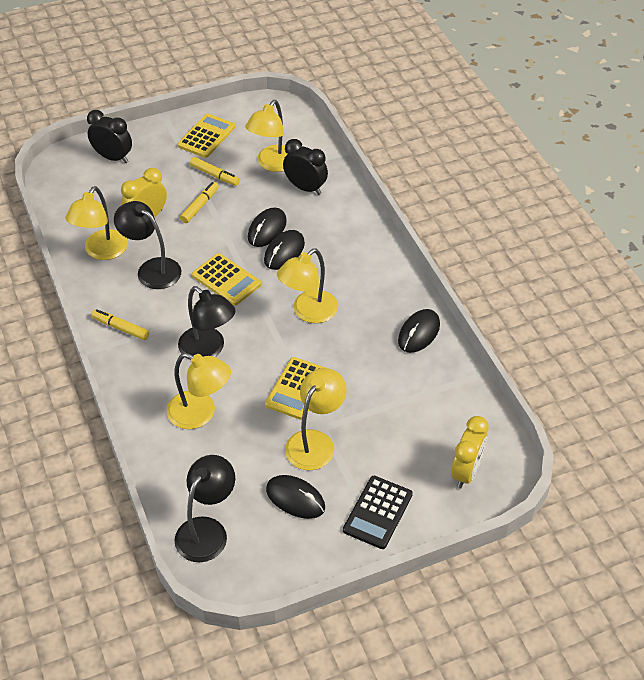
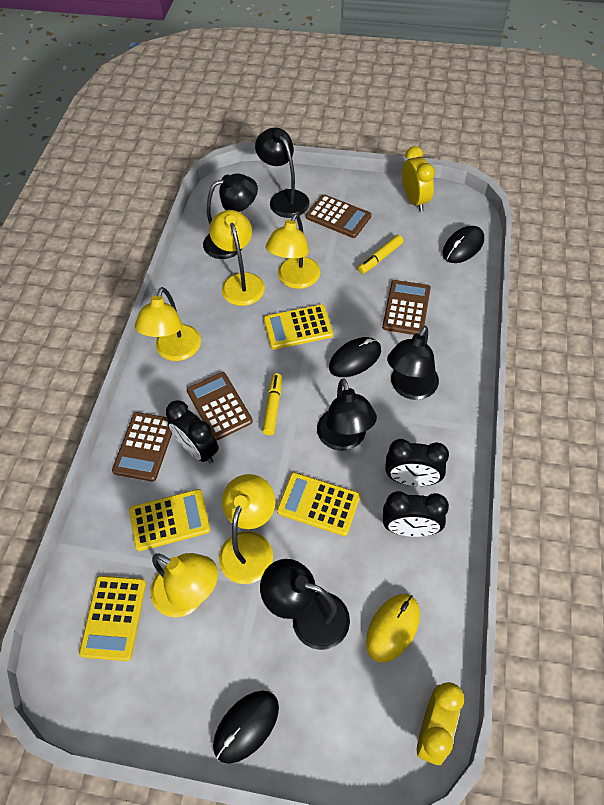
black calculator: 1 -> 0
black clock: 2 -> 3
black lamp: 3 -> 5
black mouse: 4 -> 3
brown calculator: 0 -> 4
yellow calculator: 3 -> 4
yellow marker: 3 -> 2
yellow mouse: 0 -> 1

